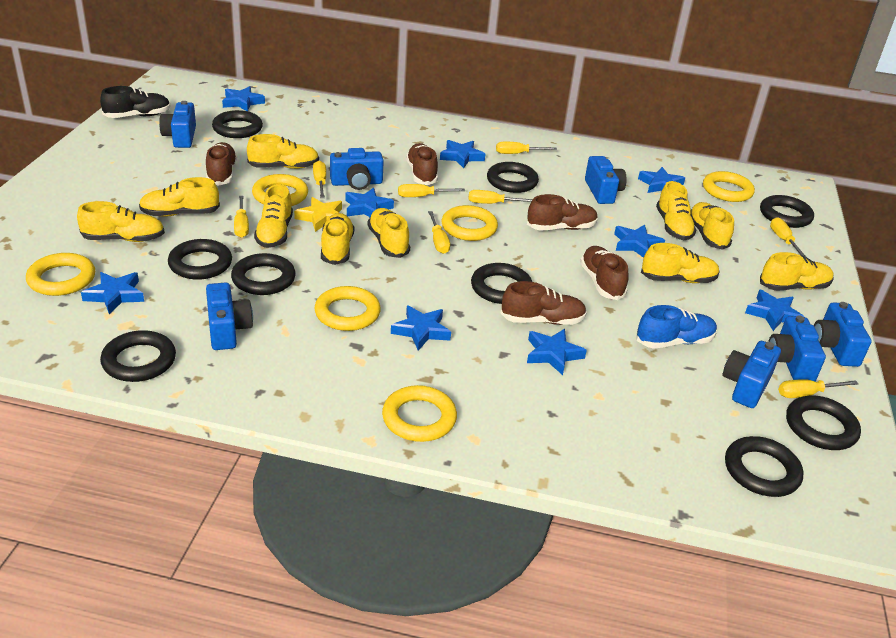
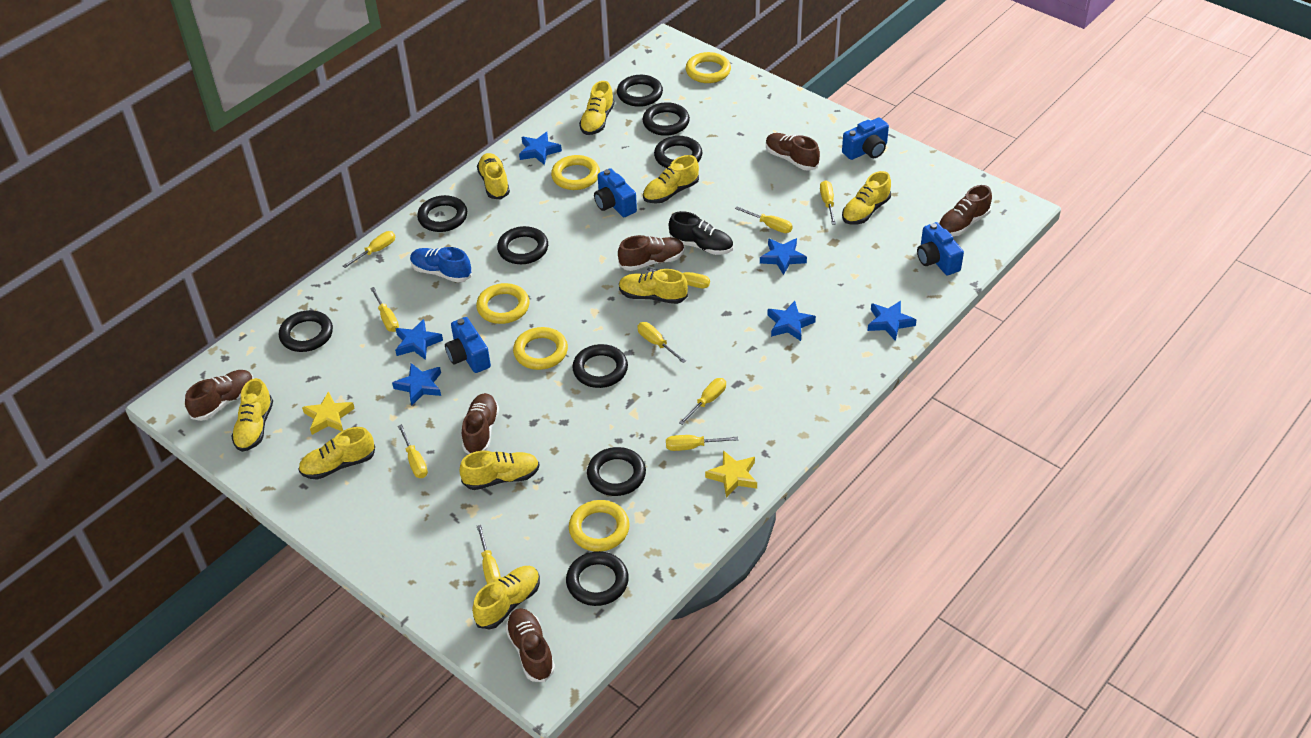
blue camera: 7 -> 4
blue star: 9 -> 6
brown shoe: 5 -> 6
yellow ring: 6 -> 5
yellow screwdriver: 8 -> 10
yellow shoe: 10 -> 9
yellow star: 1 -> 2

